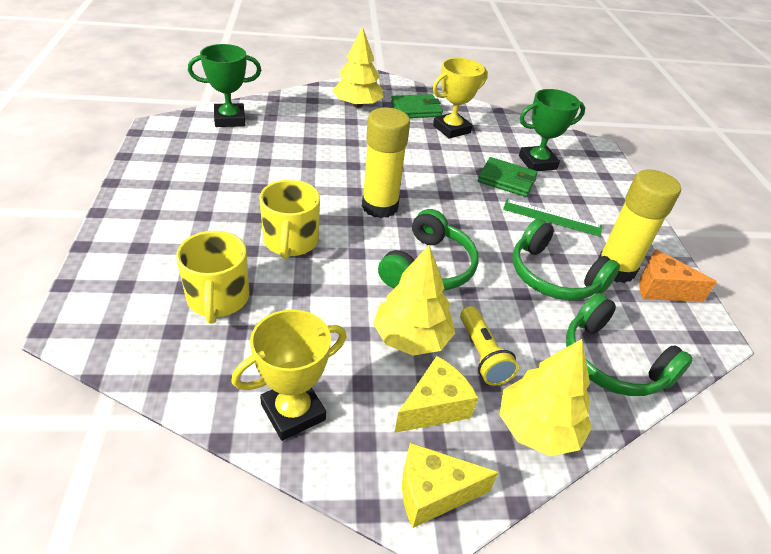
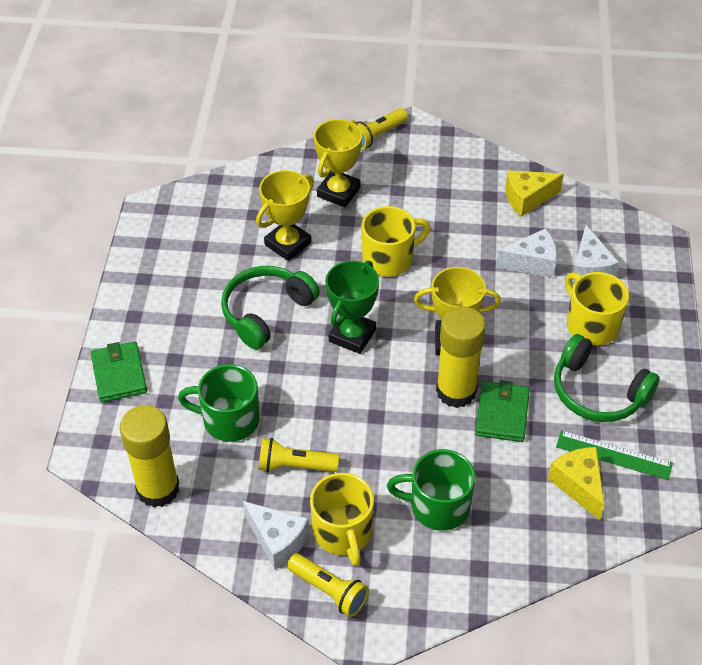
green headphones: 3 -> 2
green mug: 0 -> 2
green trophy: 2 -> 1
orange cheese: 1 -> 0
white cheese: 0 -> 3
yellow flashlight: 1 -> 3
yellow mug: 2 -> 3
yellow tree: 3 -> 0
yellow trophy: 2 -> 3

